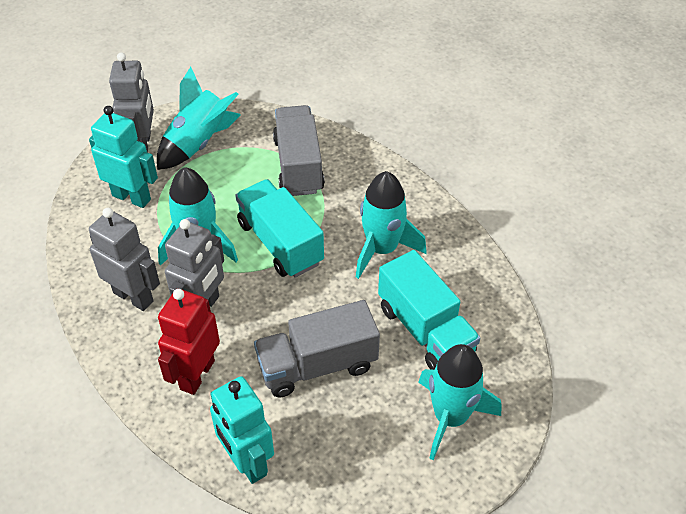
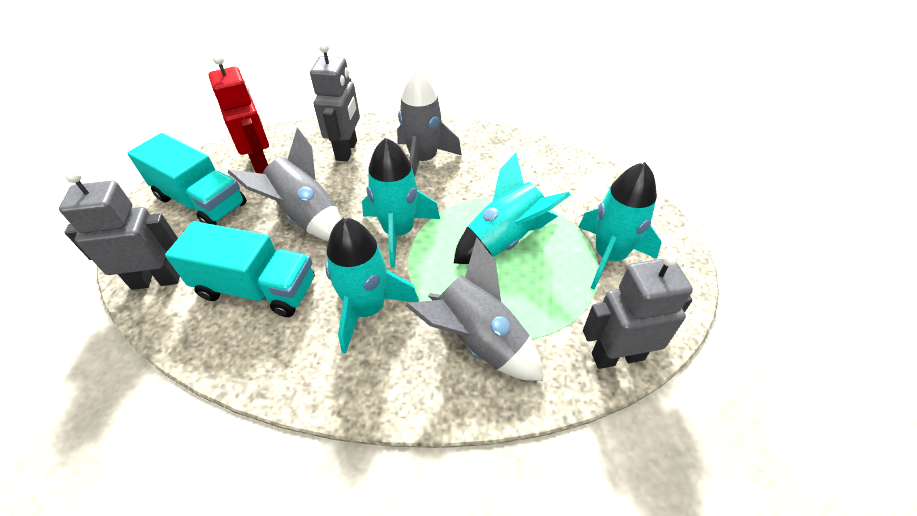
grey rocket: 0 -> 3
grey truck: 2 -> 0
turquoise robot: 2 -> 0

